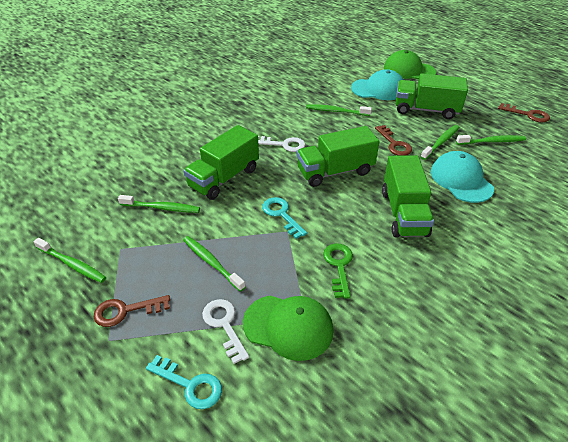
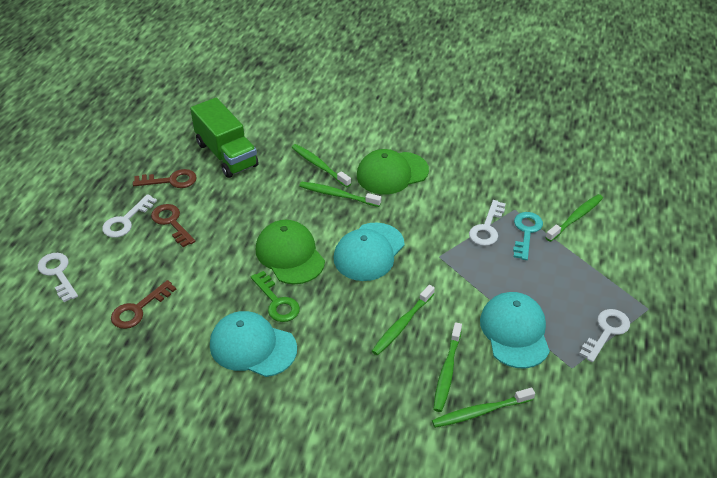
green truck: 4 -> 1
turquoise cap: 2 -> 3
turquoise key: 2 -> 1
white key: 2 -> 4

